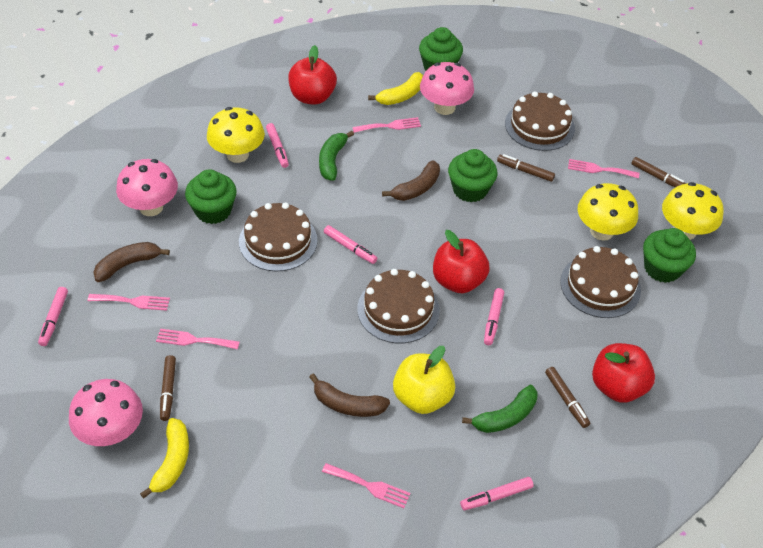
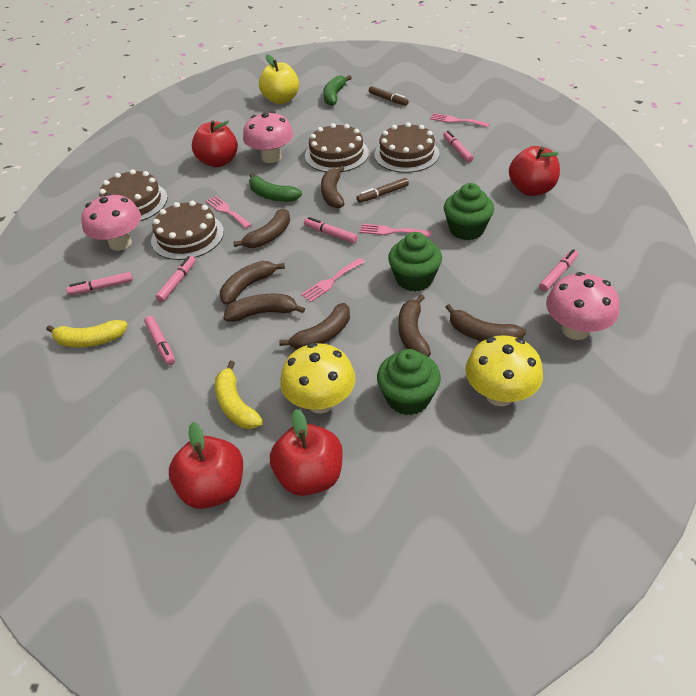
brown banana: 3 -> 7
brown marker: 4 -> 2
green cupcake: 4 -> 3
pink fork: 5 -> 4
pink marker: 5 -> 6
red apple: 3 -> 4
yellow mushroom: 3 -> 2

